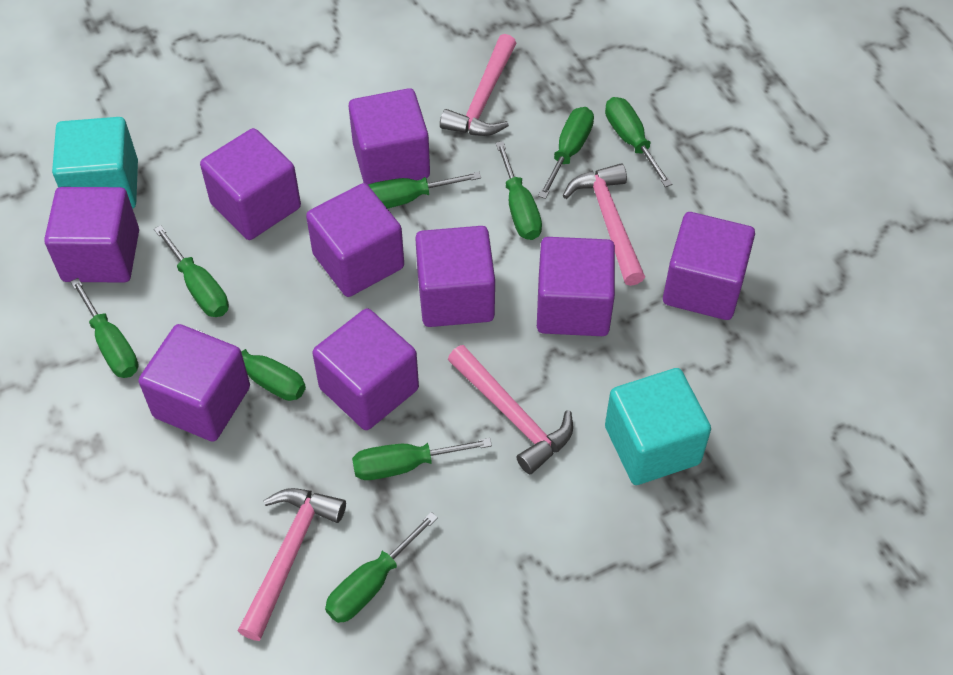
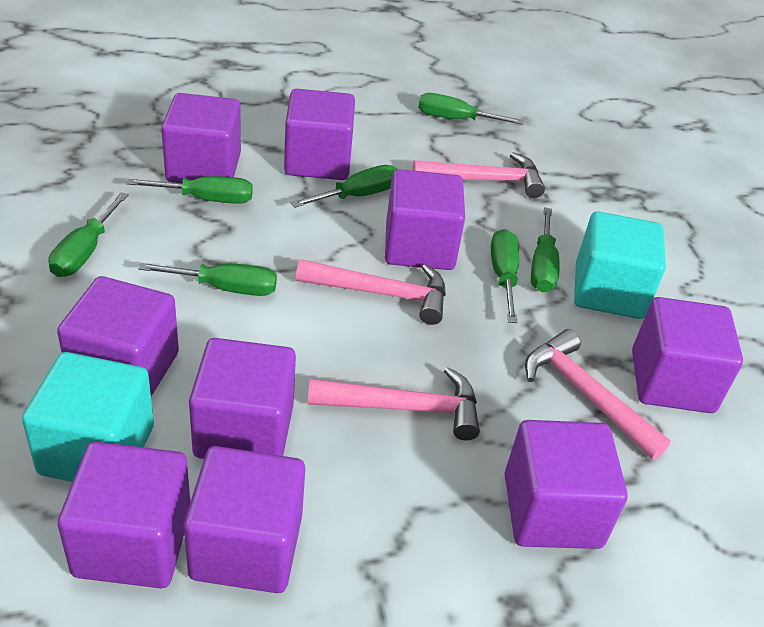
green screwdriver: 9 -> 7

